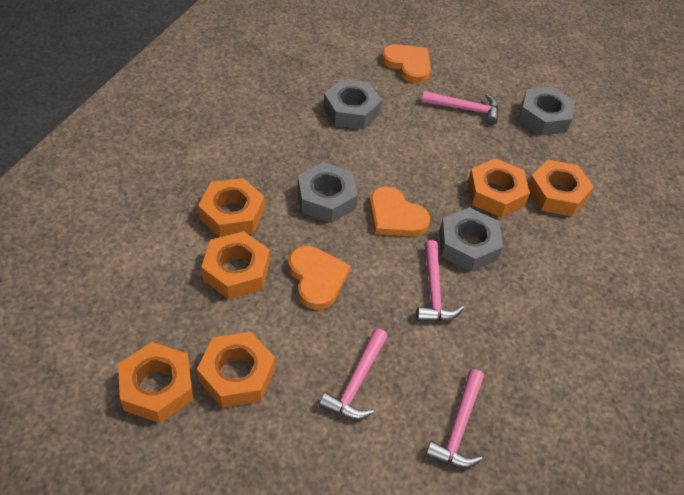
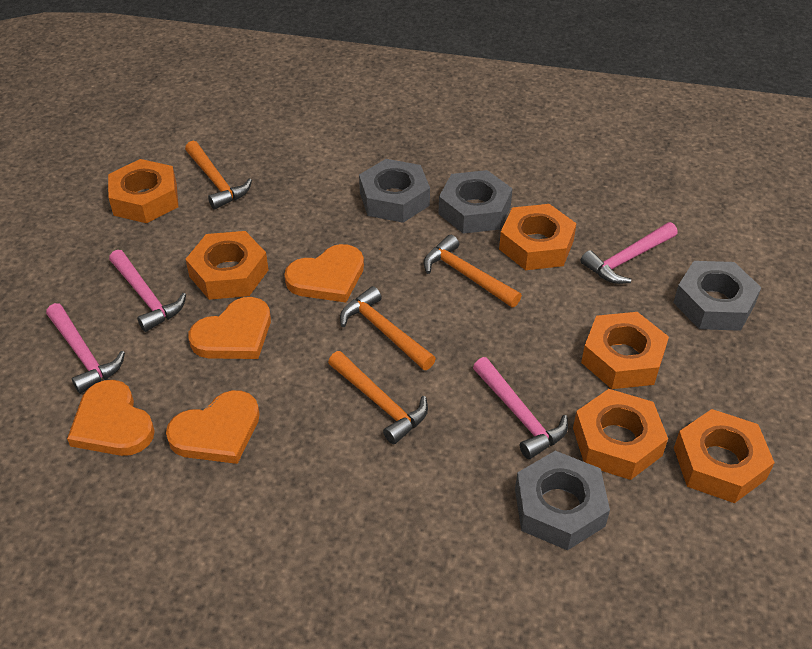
orange hammer: 0 -> 4
orange heart: 3 -> 4

